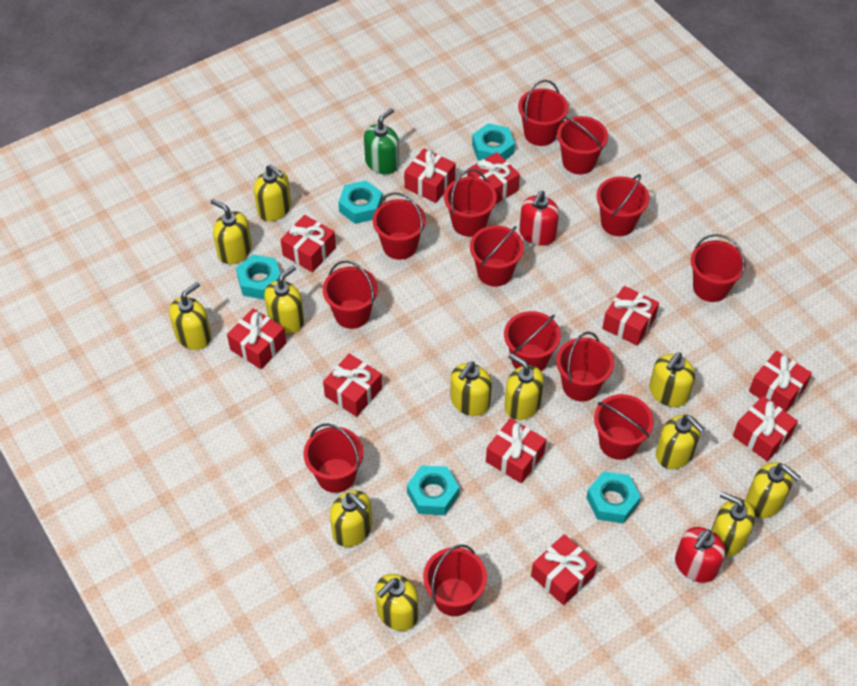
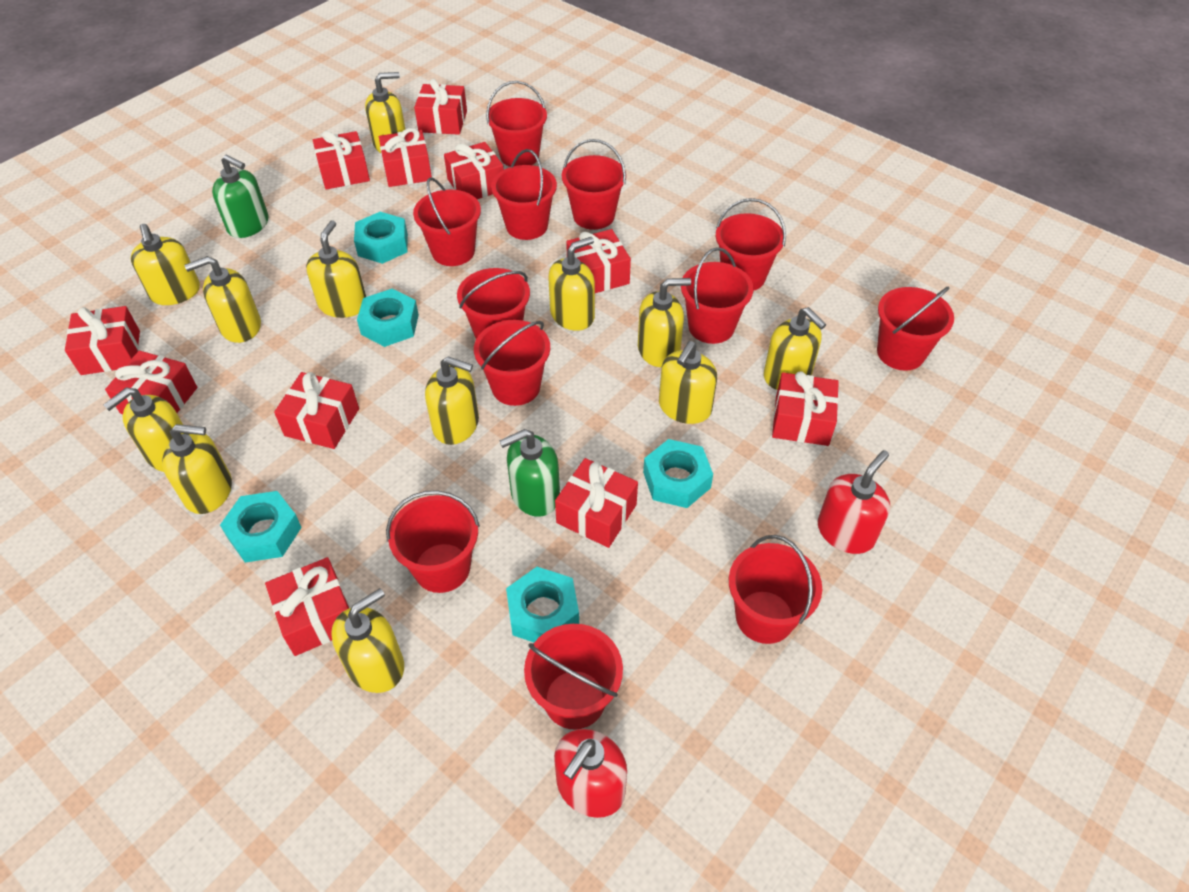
green soap dispenser: 1 -> 2
red bucket: 13 -> 12
red gift: 10 -> 11

